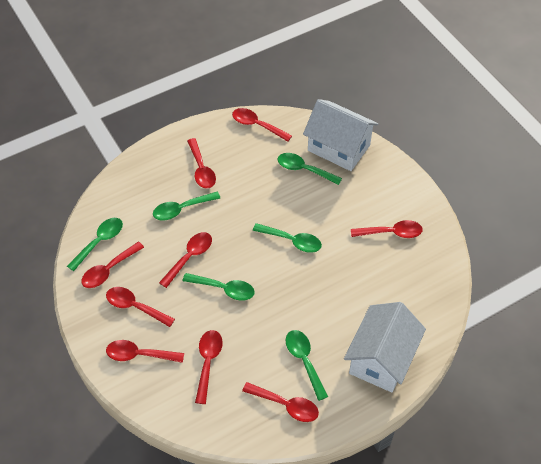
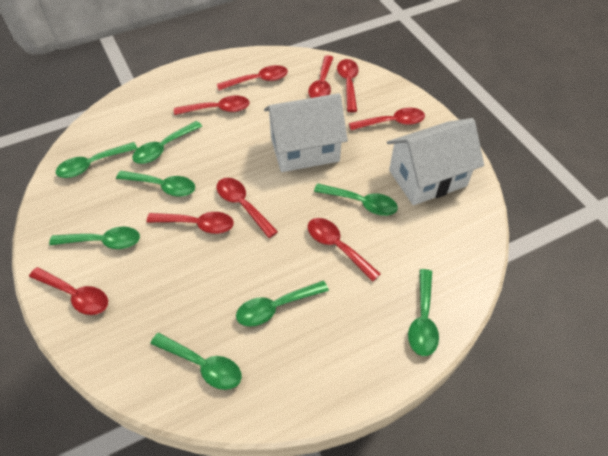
green spoon: 6 -> 8

